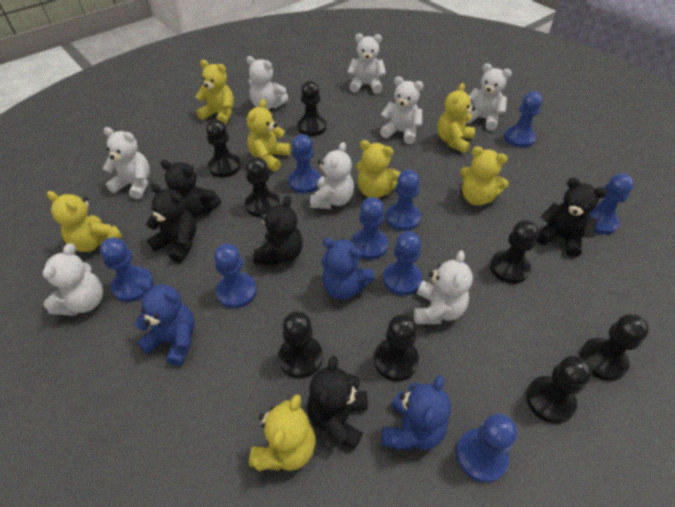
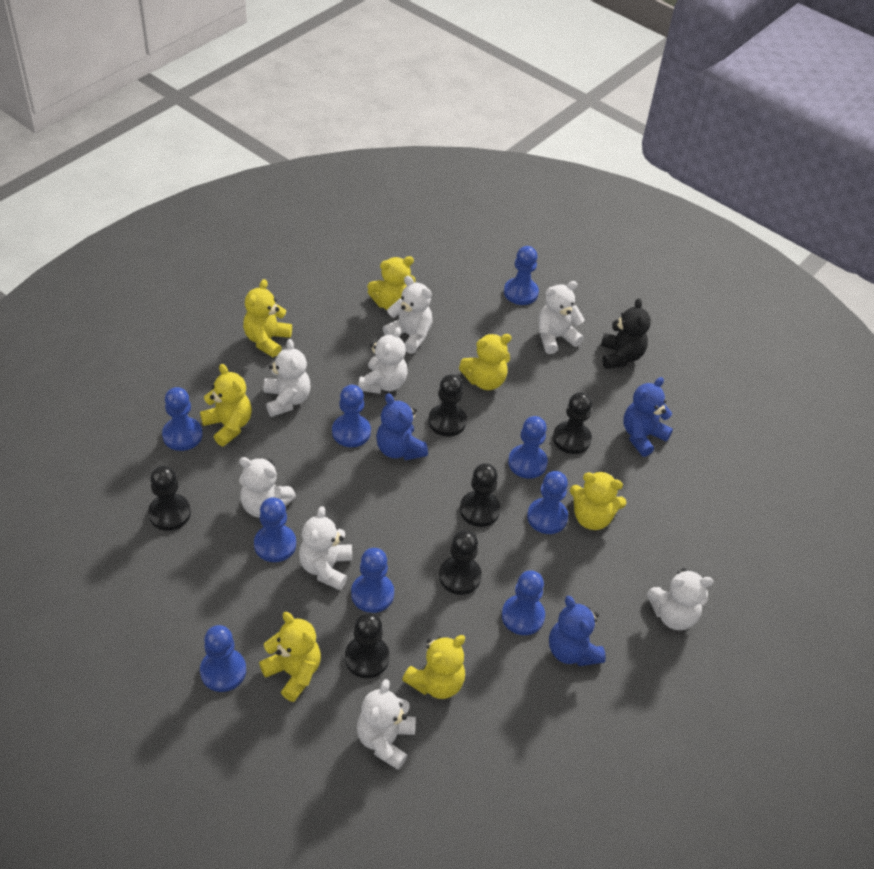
black pawn: 8 -> 6
black teddy bear: 5 -> 1

